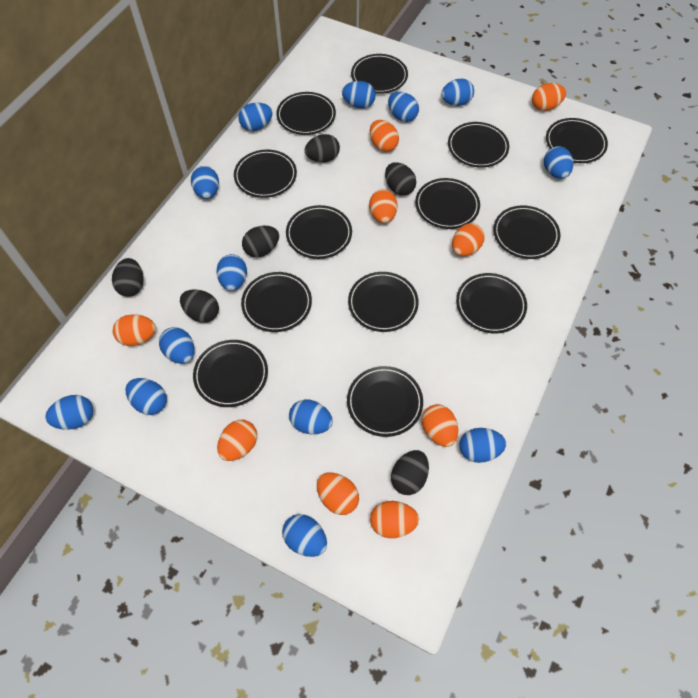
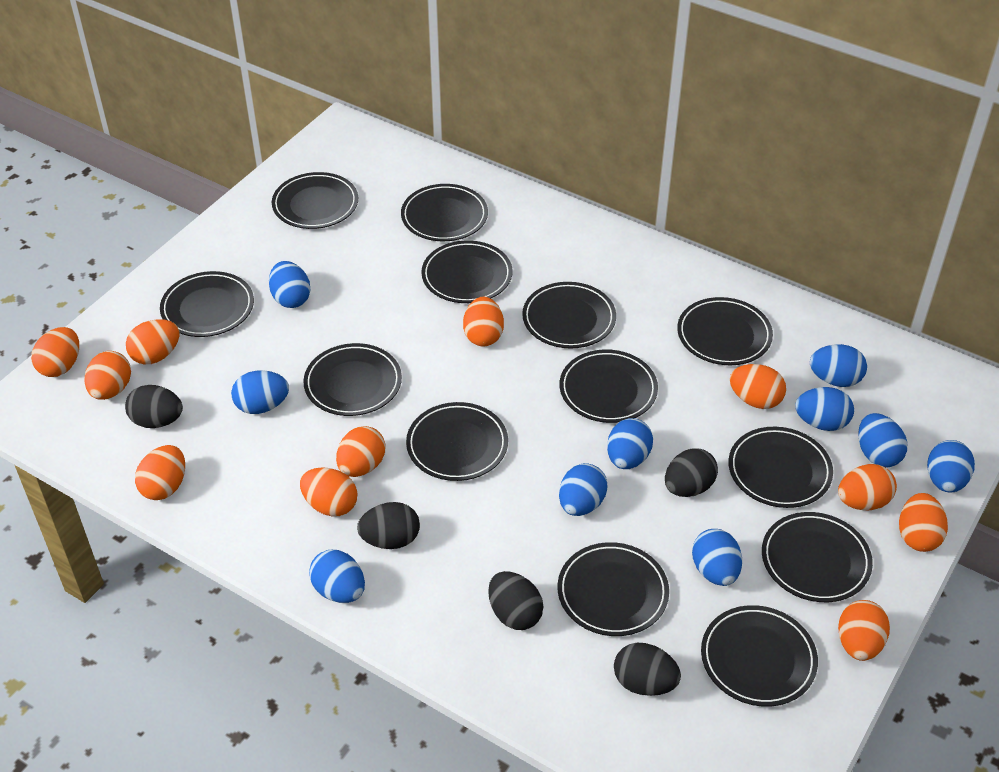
black egg: 6 -> 5
blue egg: 13 -> 10
orange egg: 9 -> 11

